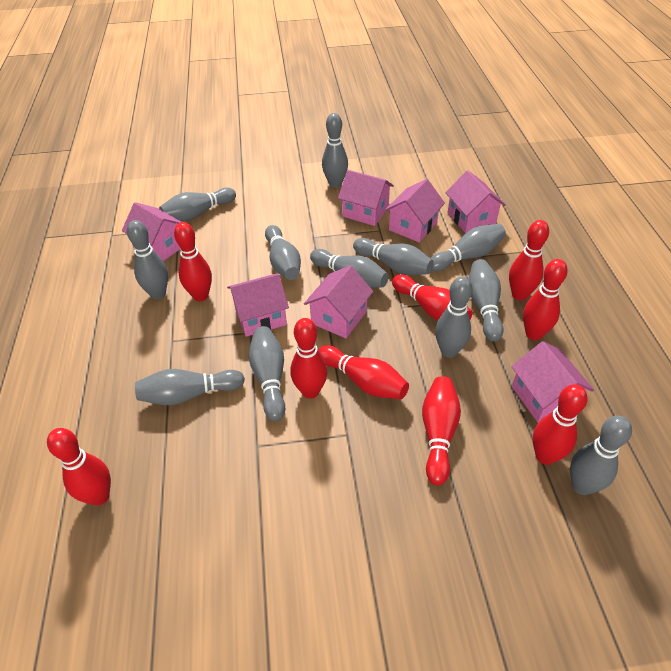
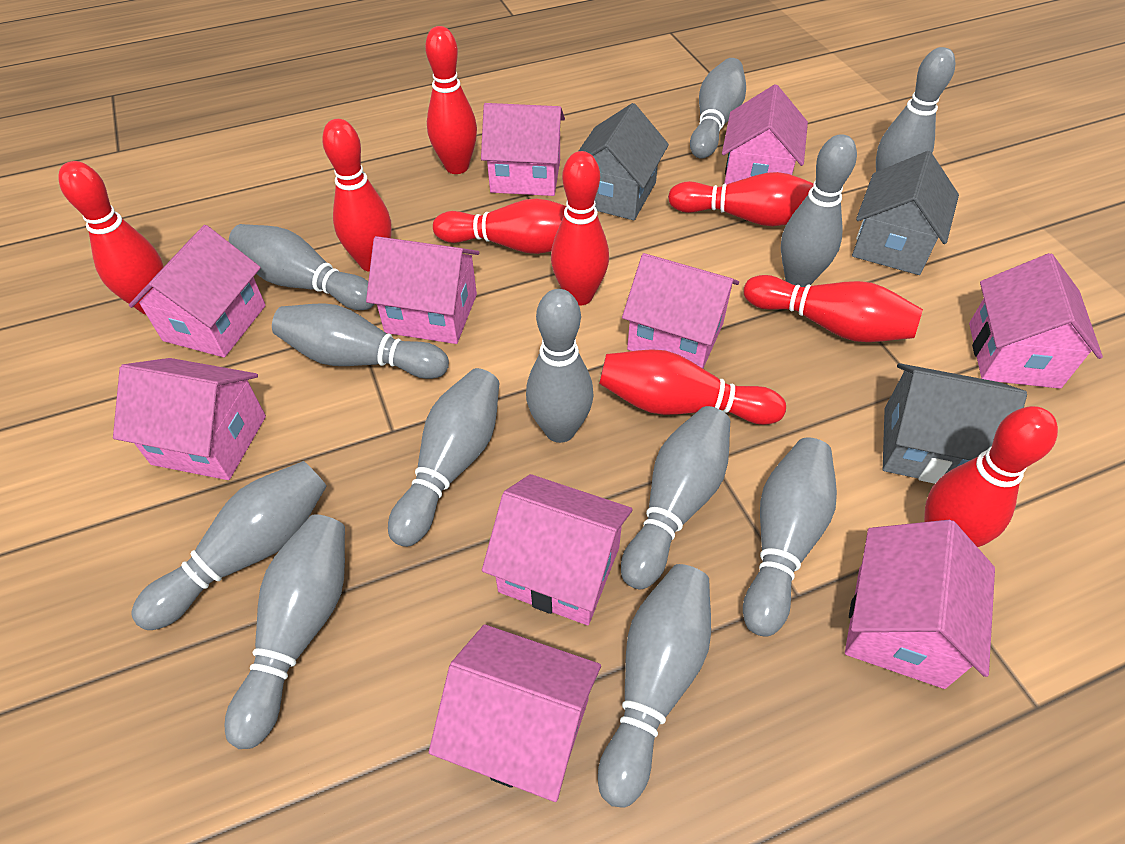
grey house: 0 -> 3
pink house: 7 -> 10

